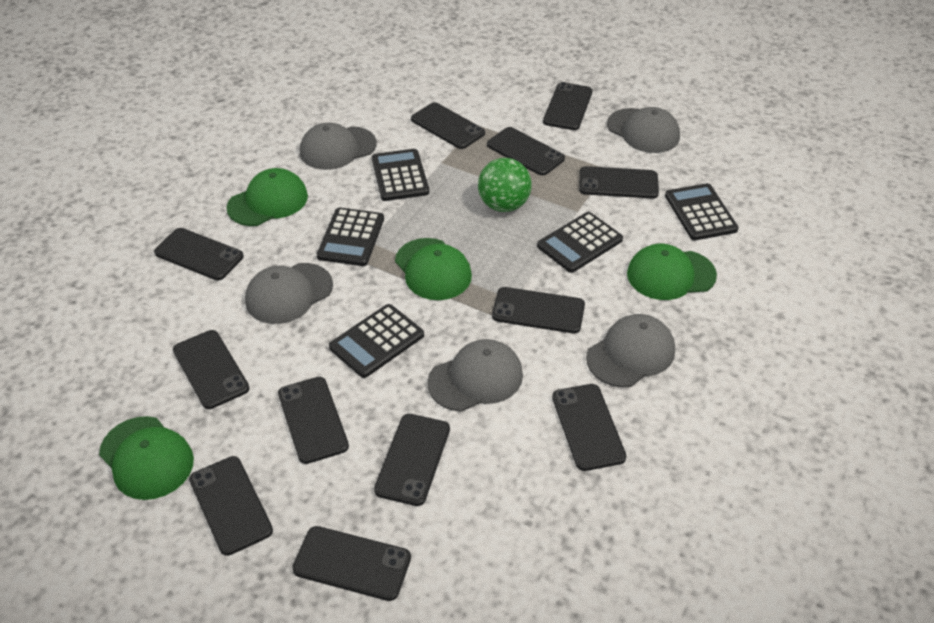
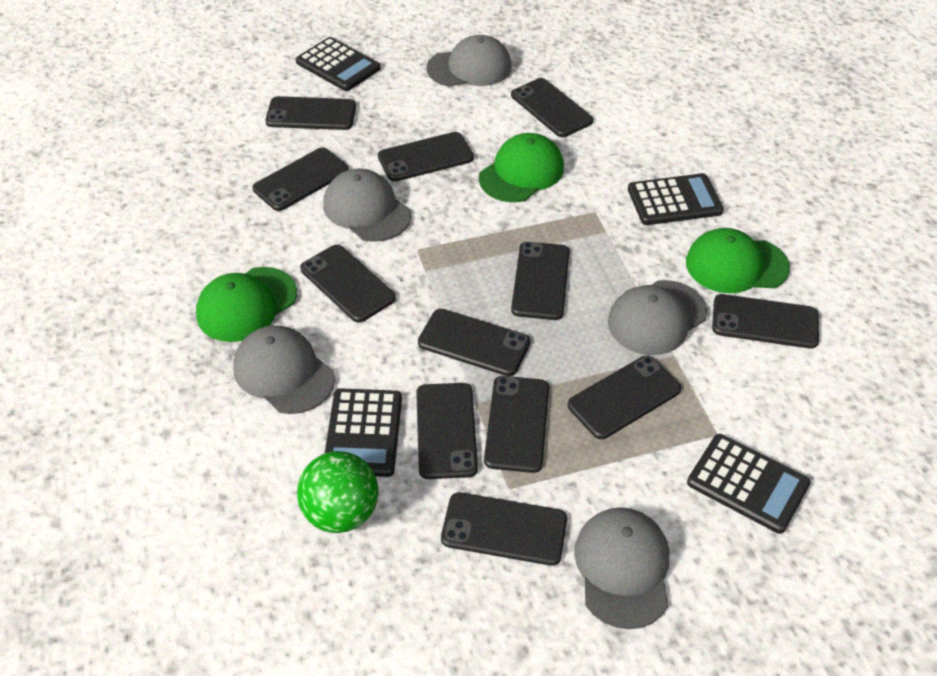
black calculator: 5 -> 4
green cap: 4 -> 3

